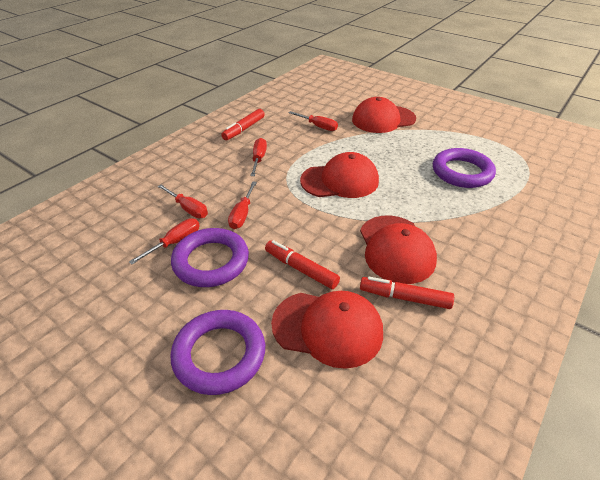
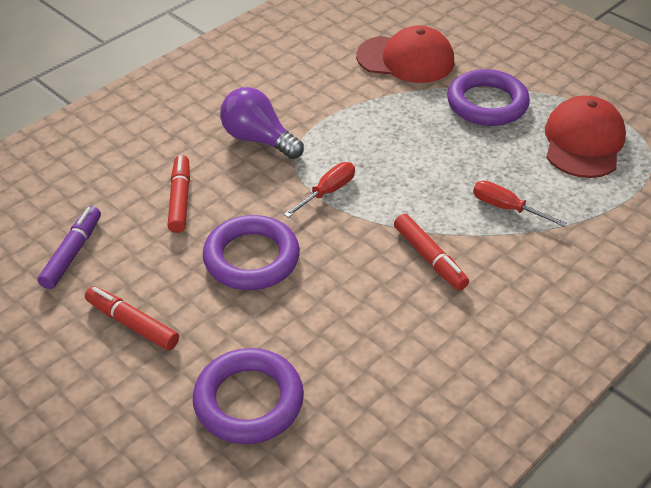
purple light bulb: 0 -> 1
purple marker: 0 -> 1
red cap: 4 -> 2
red screwdriver: 5 -> 2

